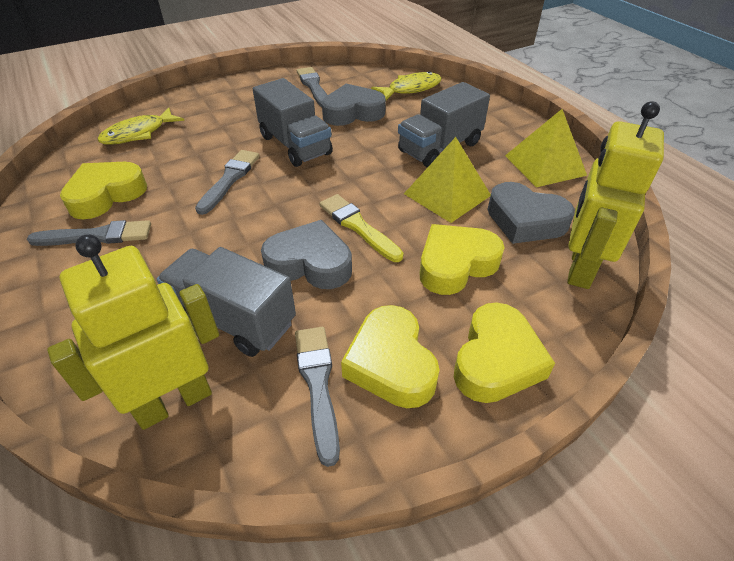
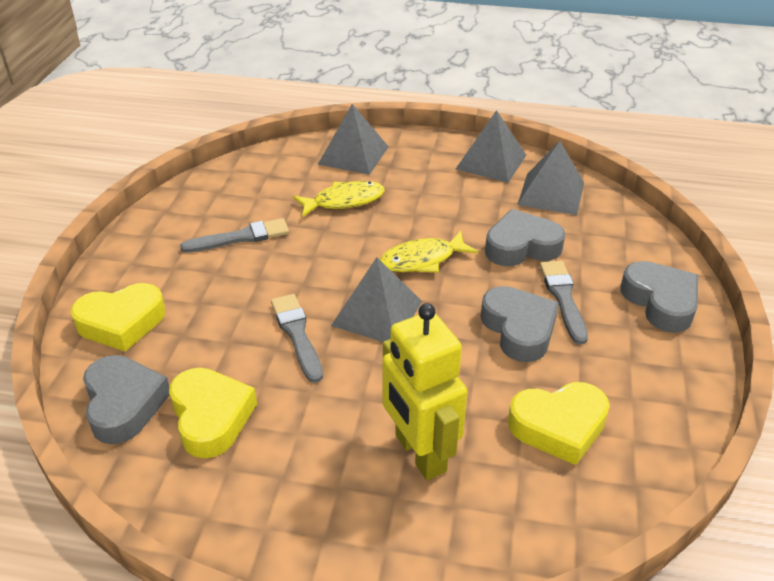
grey brush: 4 -> 3
grey heart: 3 -> 4
grey pyramid: 0 -> 4
grey truck: 3 -> 0
yellow brush: 1 -> 0
yellow heart: 4 -> 3
yellow pyramid: 2 -> 0
yellow robot: 2 -> 1

